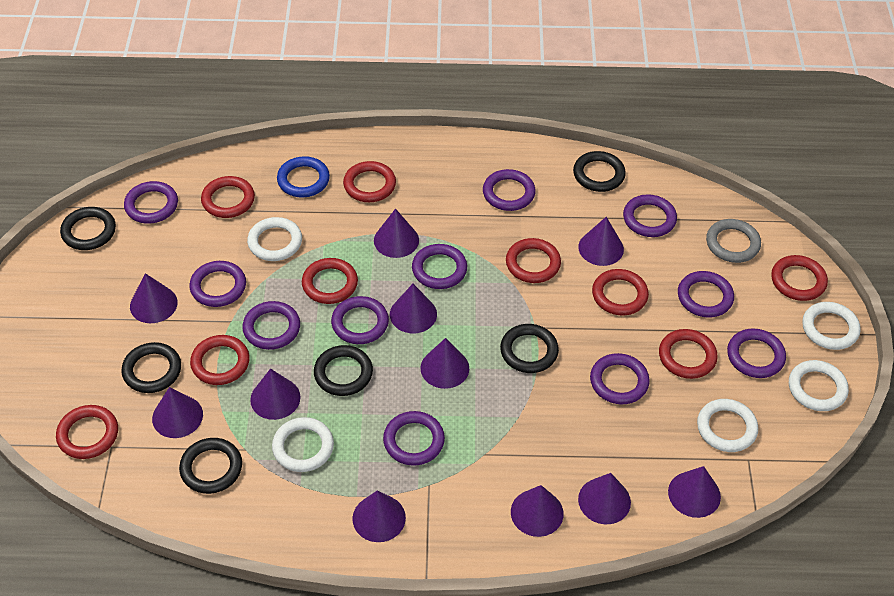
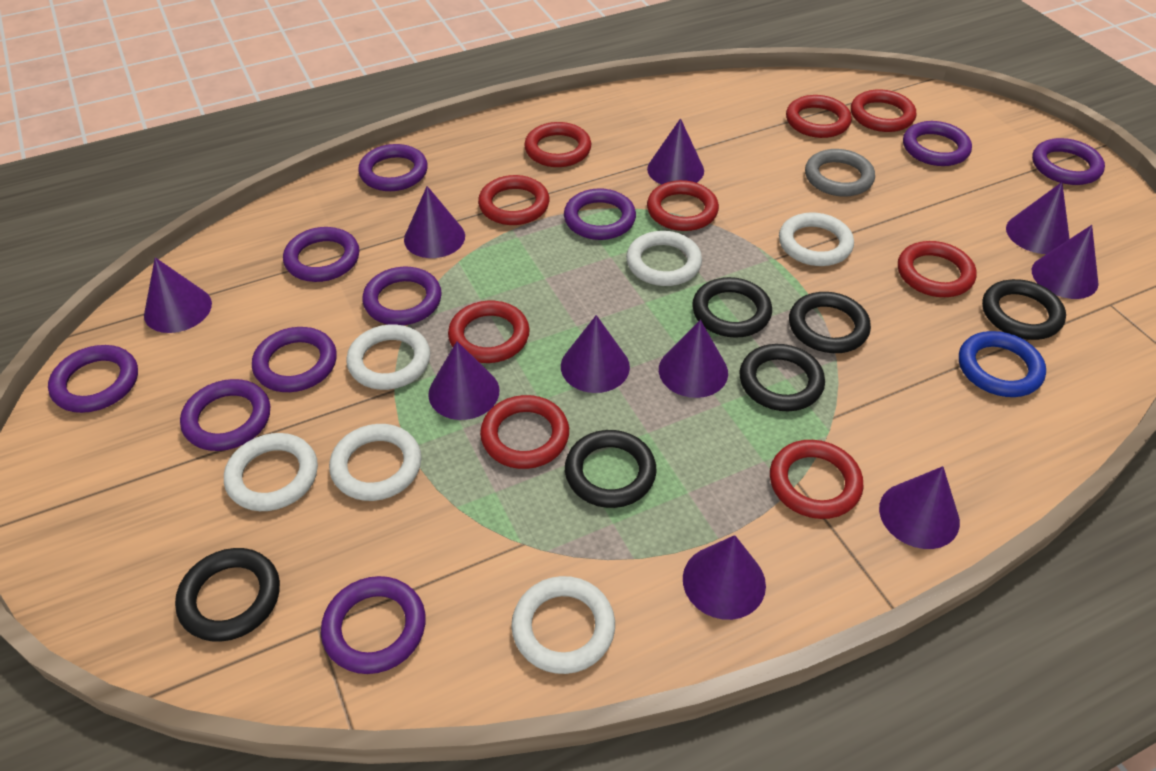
purple cone: 11 -> 10
purple ring: 11 -> 10
white ring: 5 -> 6

